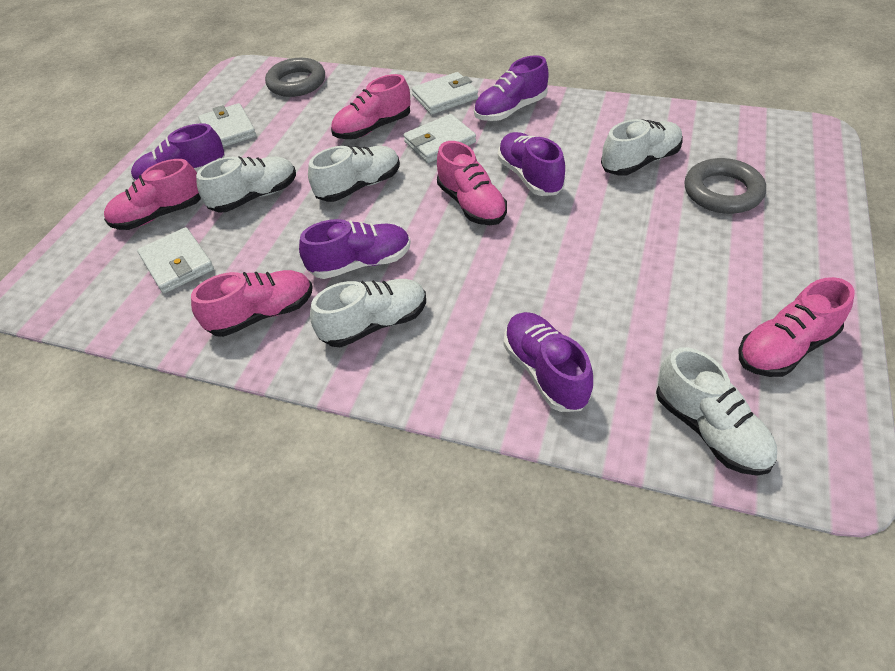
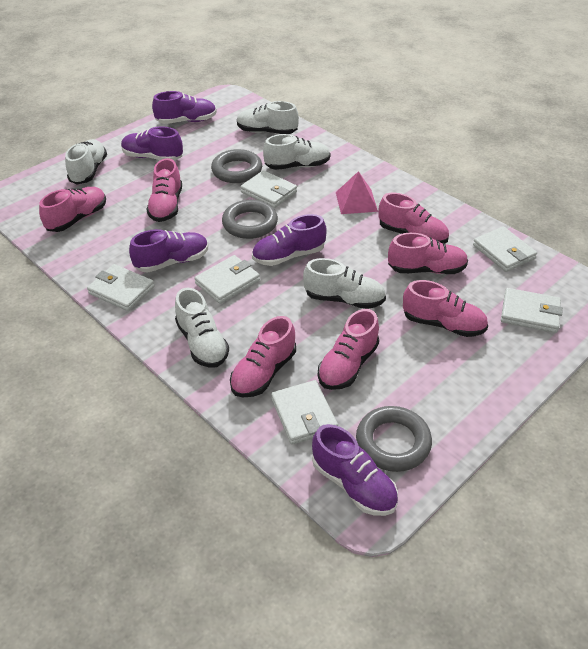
grey ring: 2 -> 3
pink pyramid: 0 -> 1
pink shoe: 5 -> 7
white wallet: 4 -> 6

